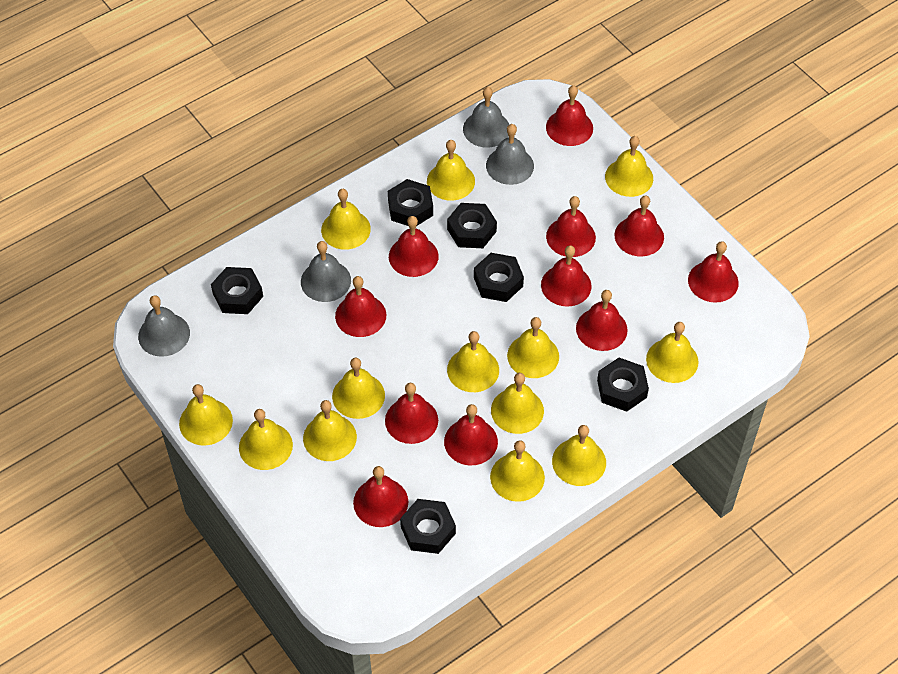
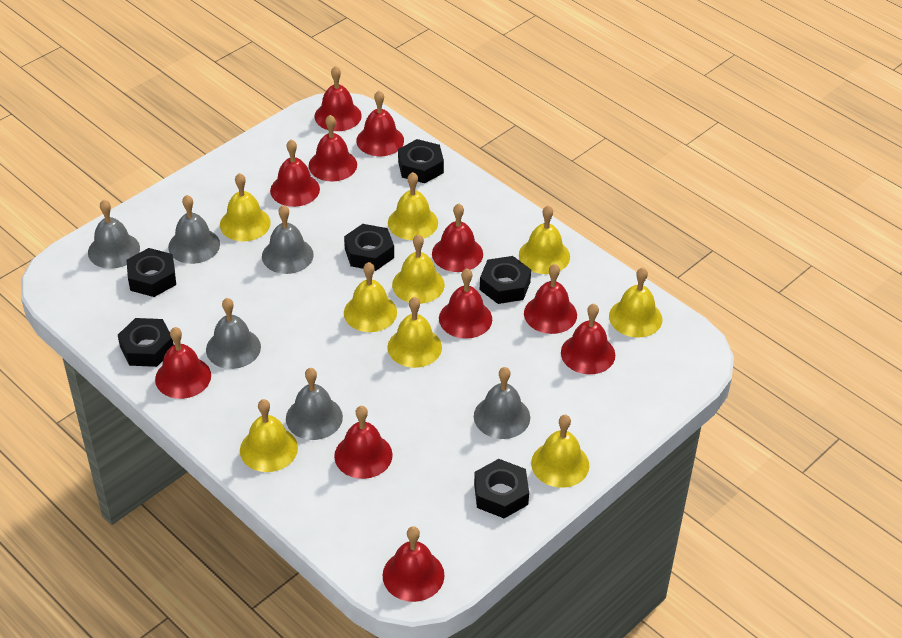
grey bell: 4 -> 6
yellow bell: 13 -> 9

